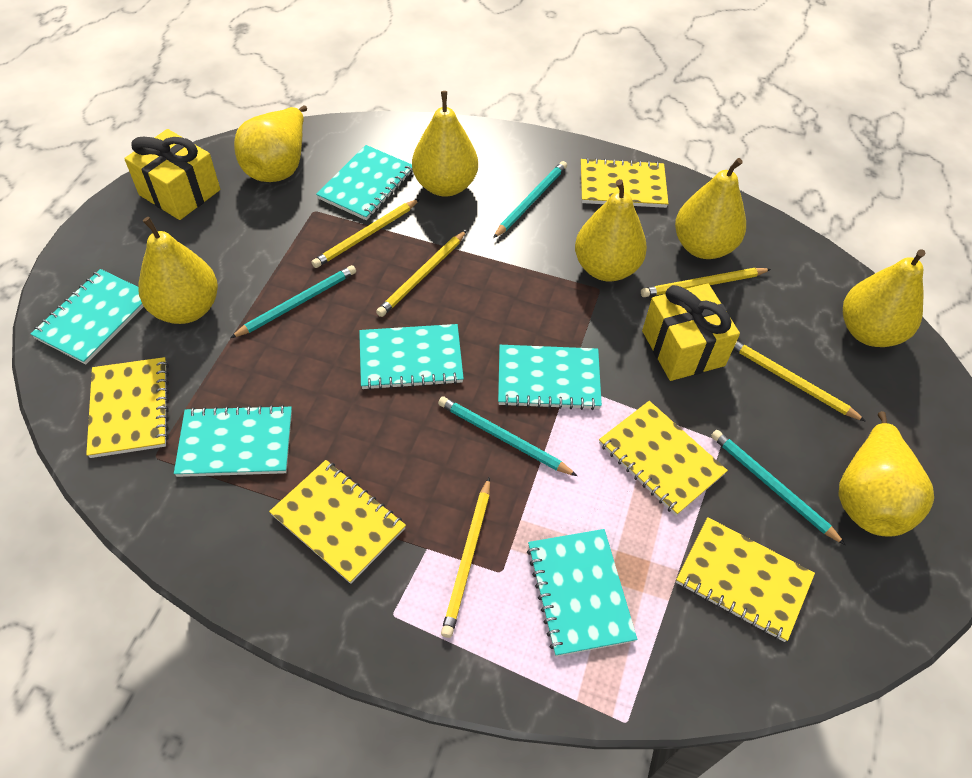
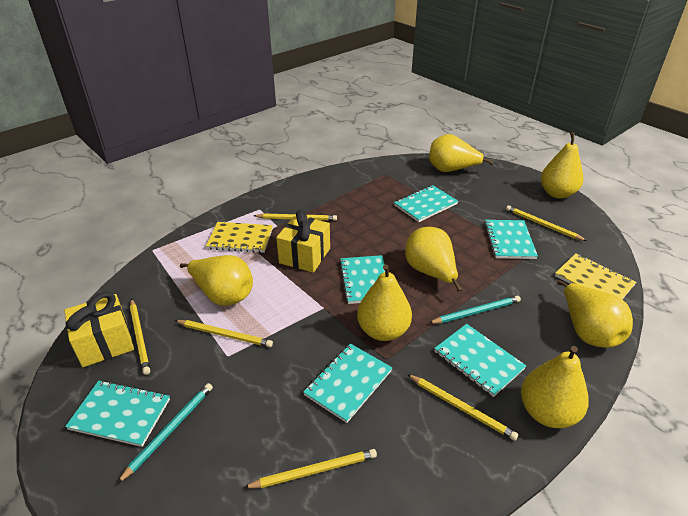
turquoise pencil: 4 -> 2
yellow notebook: 5 -> 2
yellow pencil: 5 -> 6

